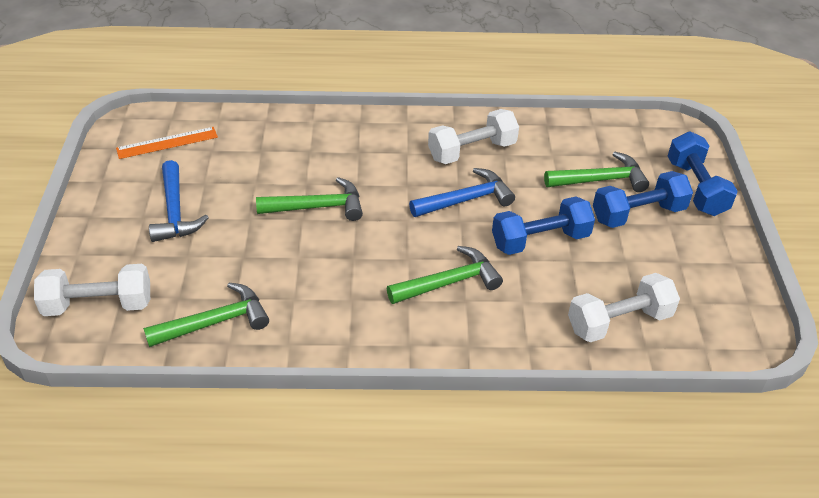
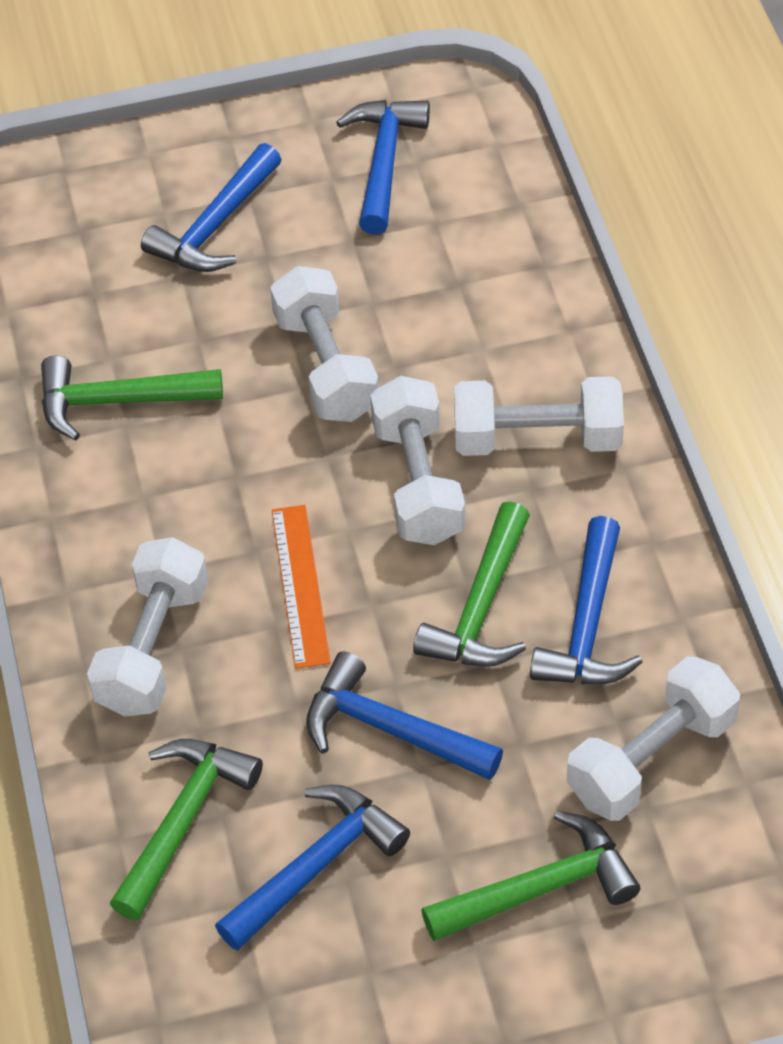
blue dumbbell: 3 -> 0
blue hammer: 2 -> 5
white dumbbell: 3 -> 5

